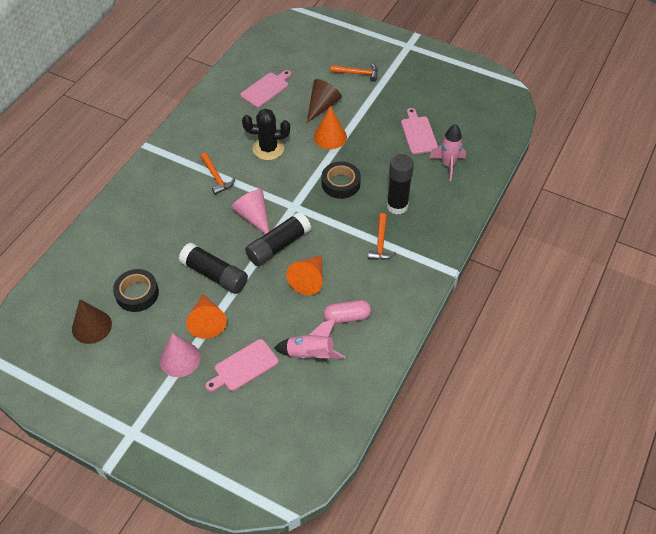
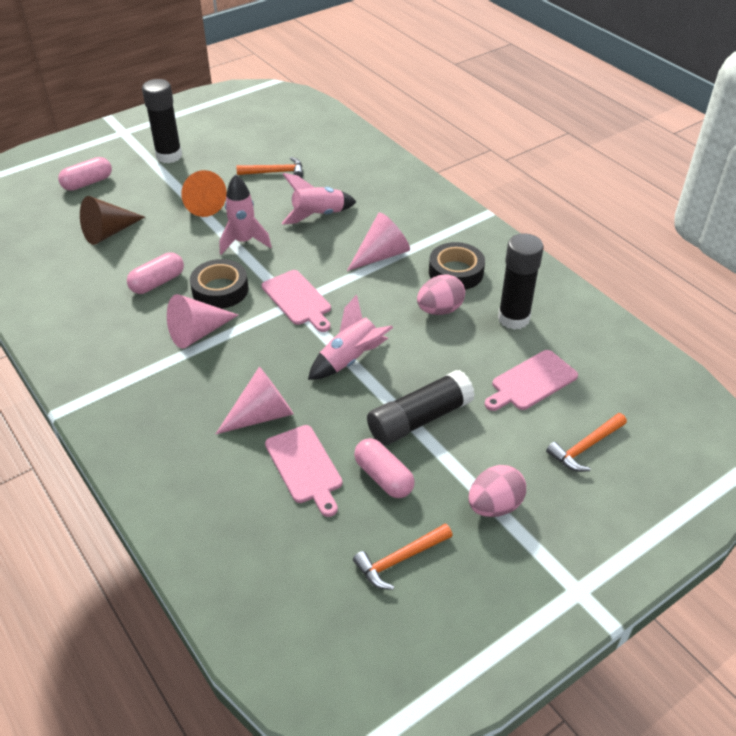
black cactus: 1 -> 0
brown cone: 2 -> 1
orange cone: 3 -> 1
pink capsule: 1 -> 3
pink cone: 2 -> 3
pink egg: 0 -> 2
pink rocket: 2 -> 3

